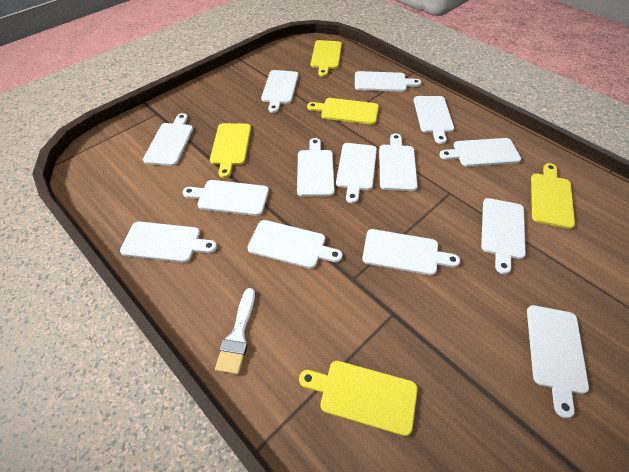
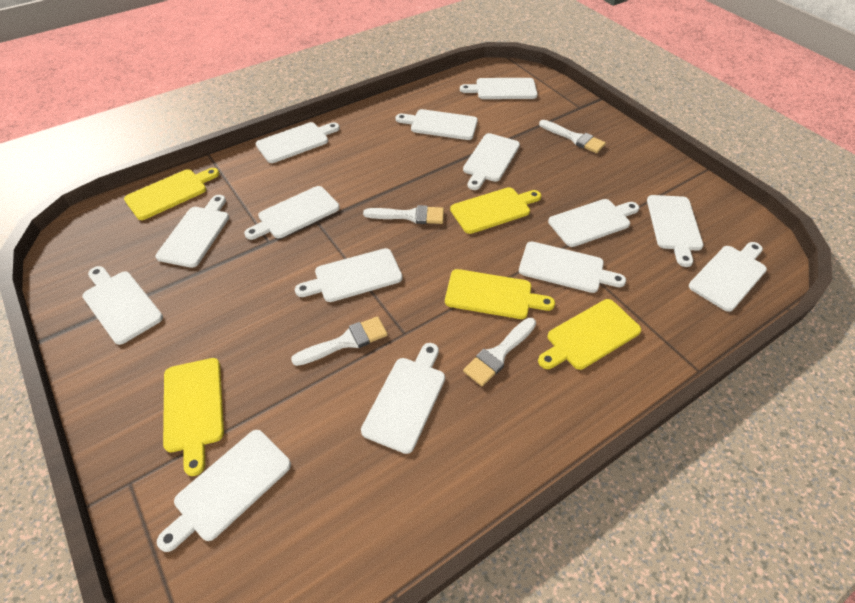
white brush: 1 -> 4

